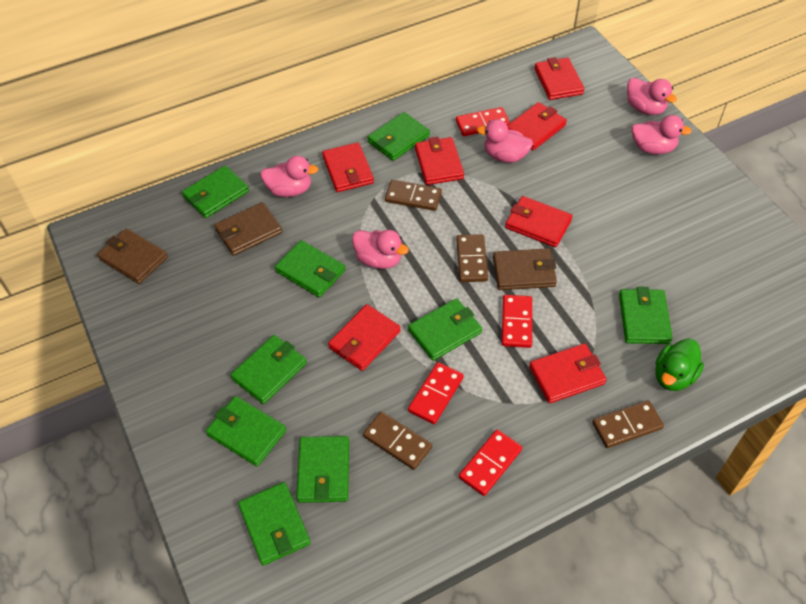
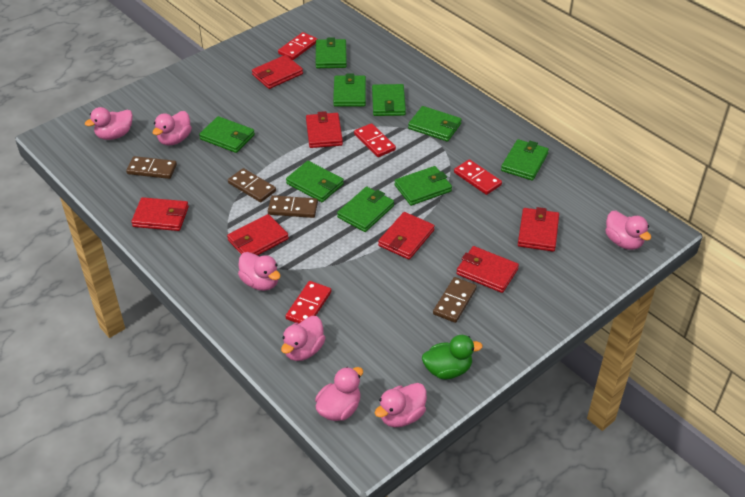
brown wallet: 3 -> 0
pink duck: 5 -> 7

